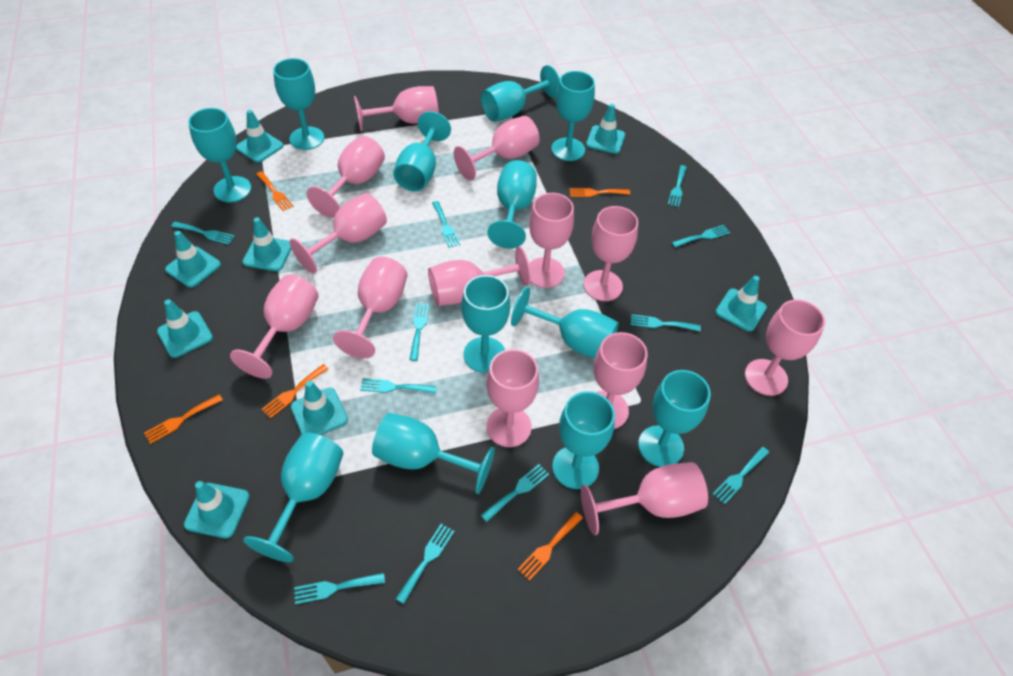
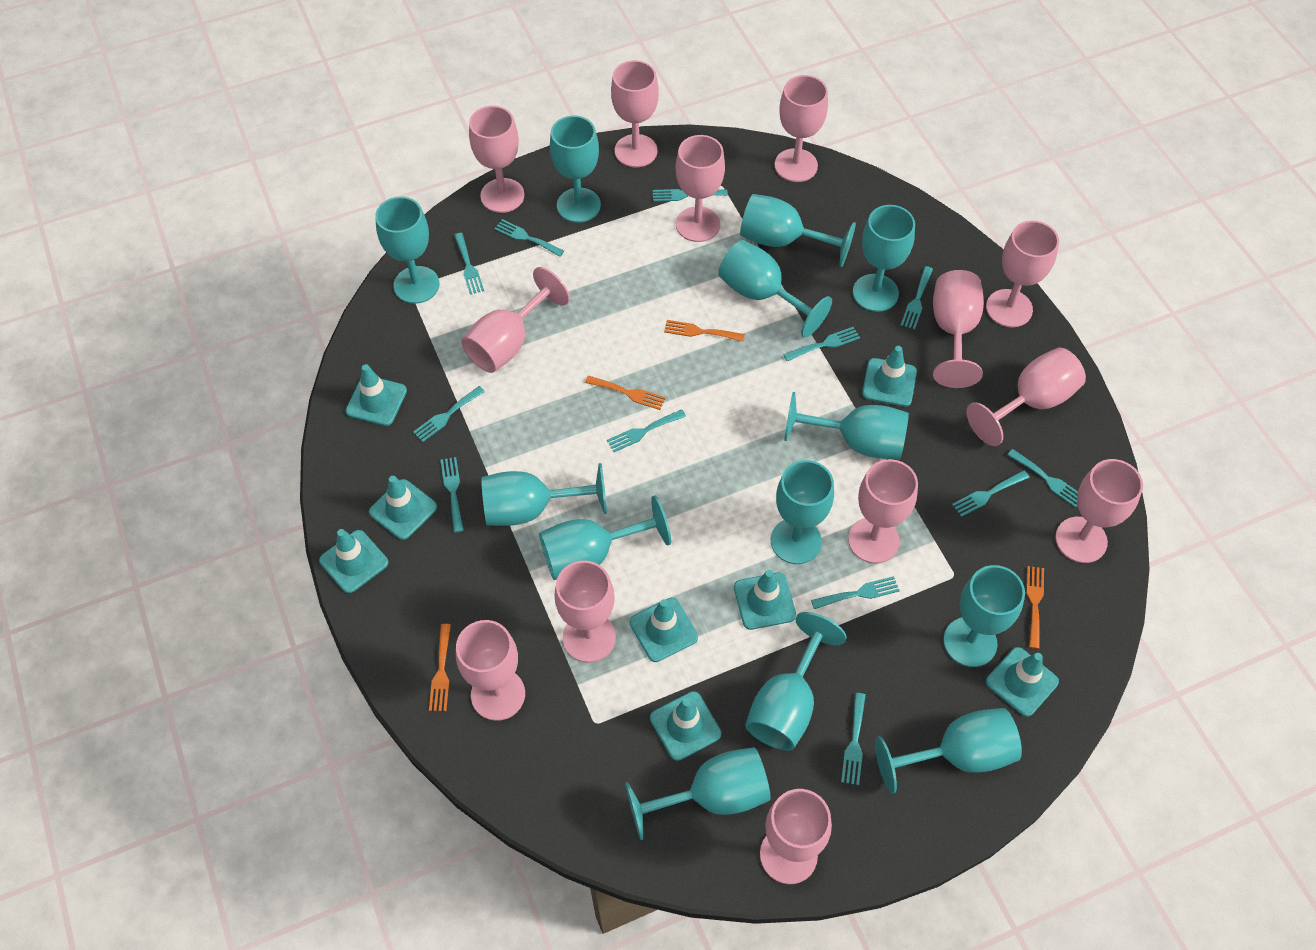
orange fork: 5 -> 4
turquoise fork: 11 -> 12
turquoise goblet: 12 -> 13

